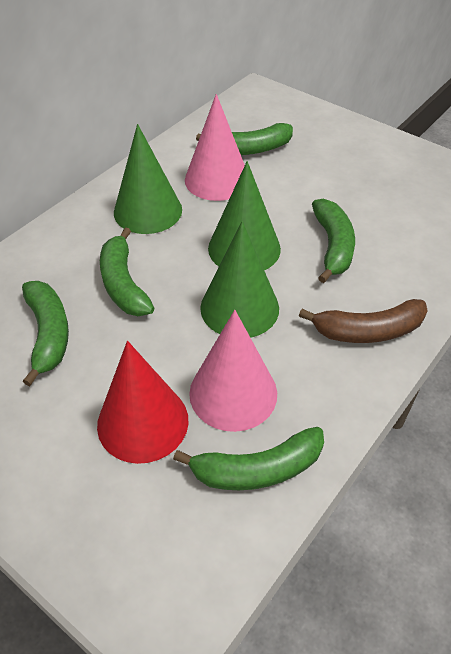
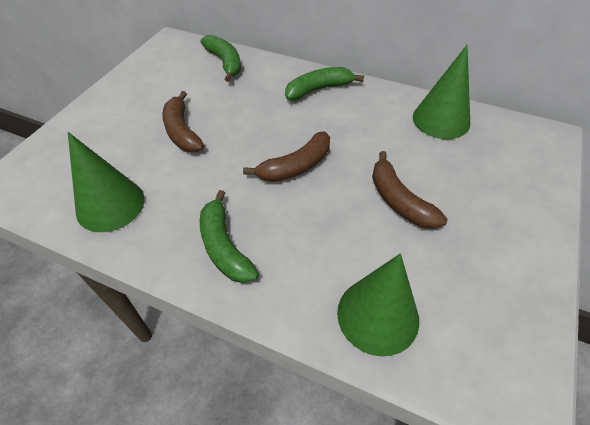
brown banana: 1 -> 3
green banana: 5 -> 3
pink cone: 2 -> 0
red cone: 1 -> 0

